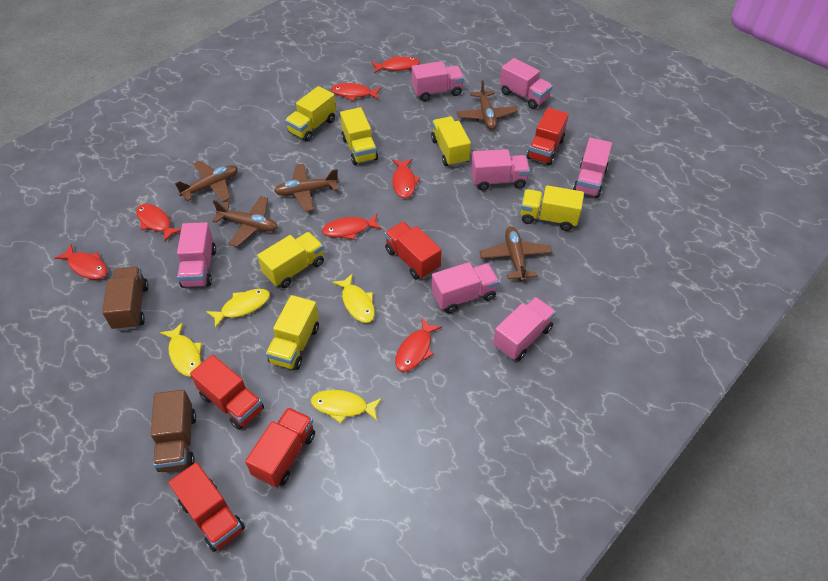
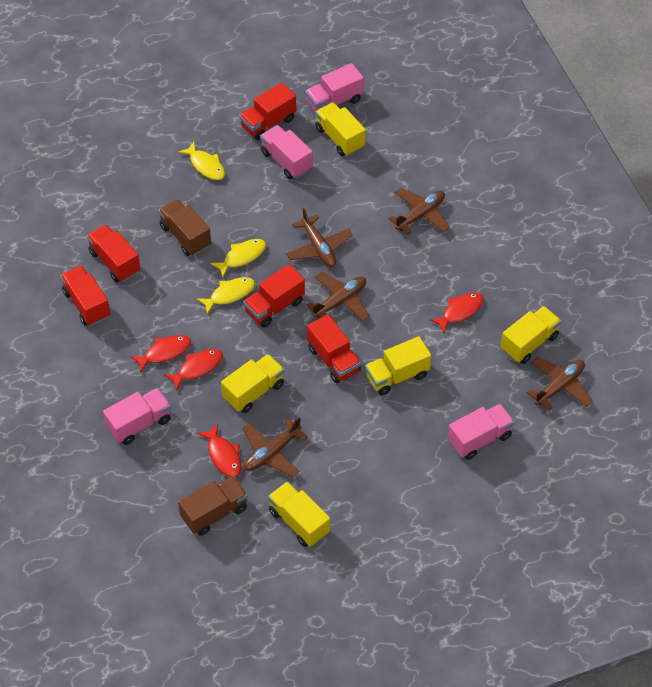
pink truck: 7 -> 4
red fish: 7 -> 4
yellow fish: 4 -> 3
yellow truck: 6 -> 5

